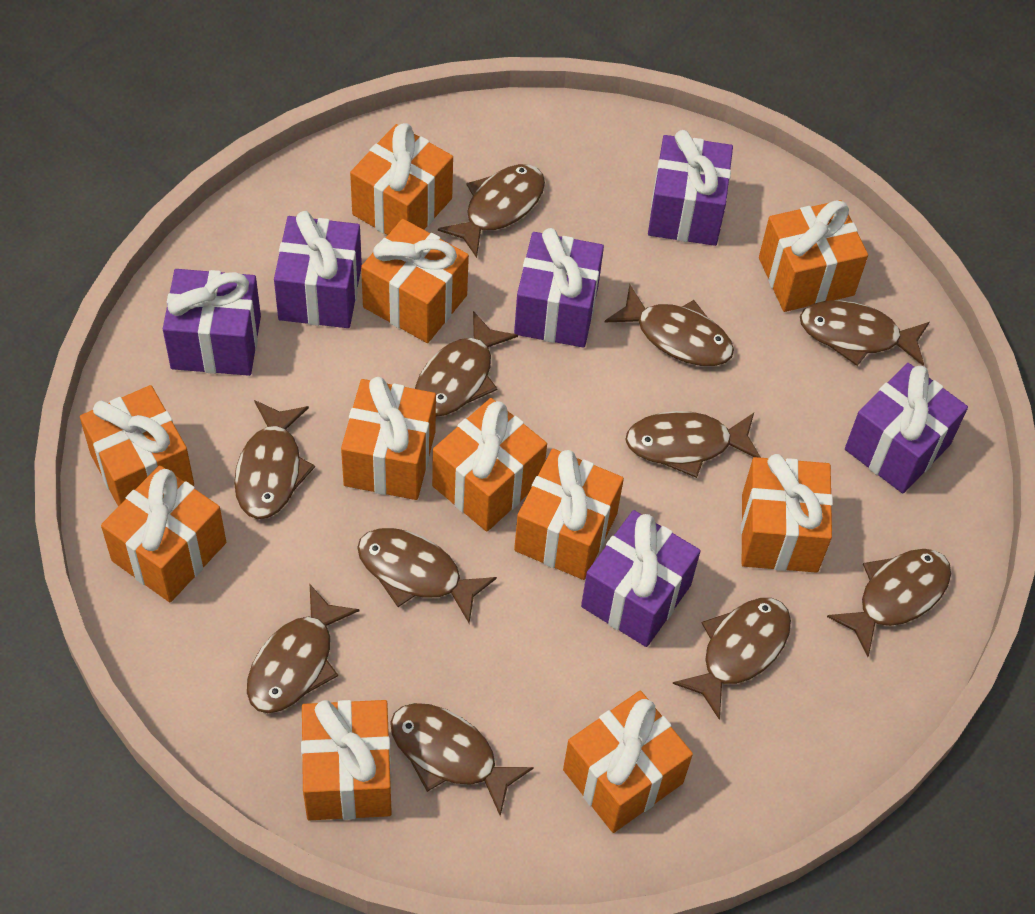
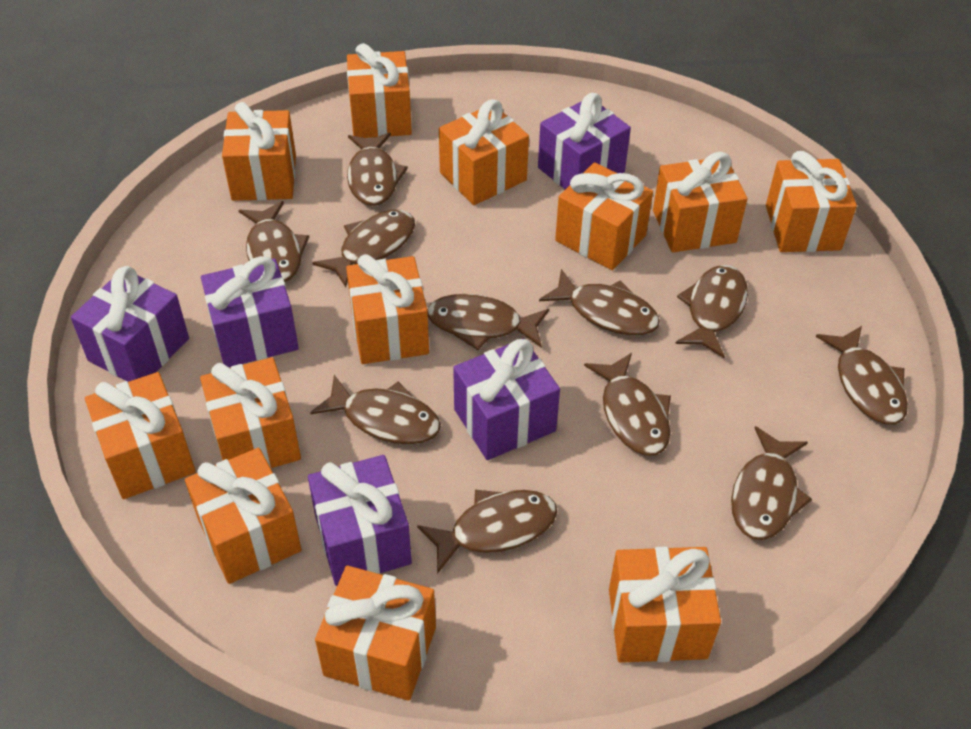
orange gift: 11 -> 12
purple gift: 6 -> 5

